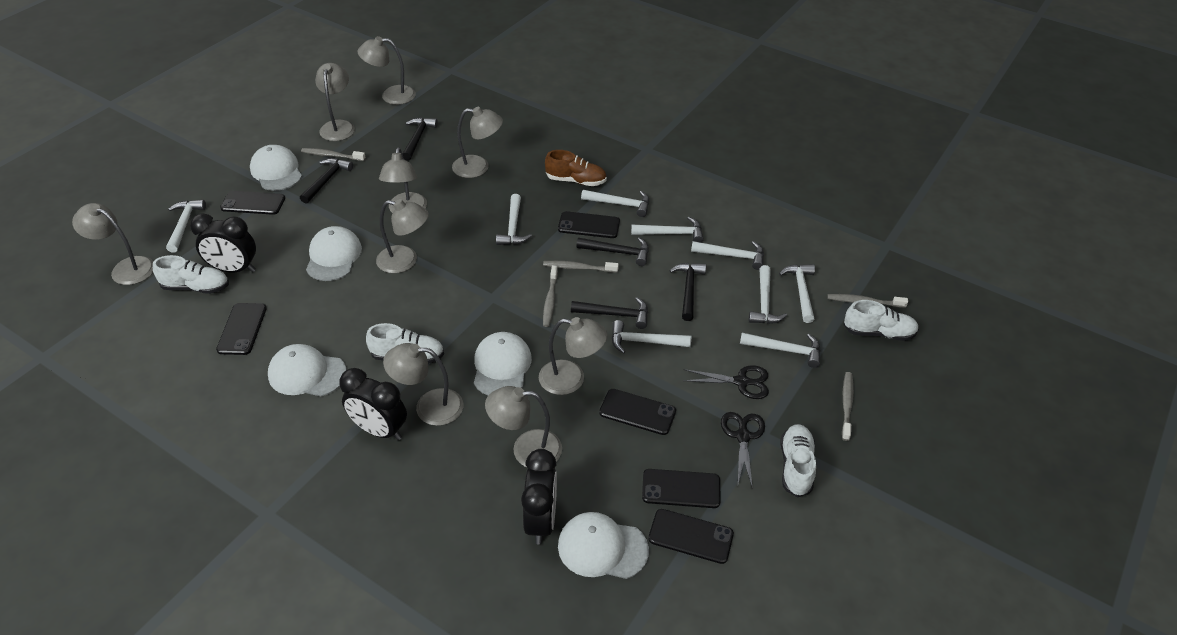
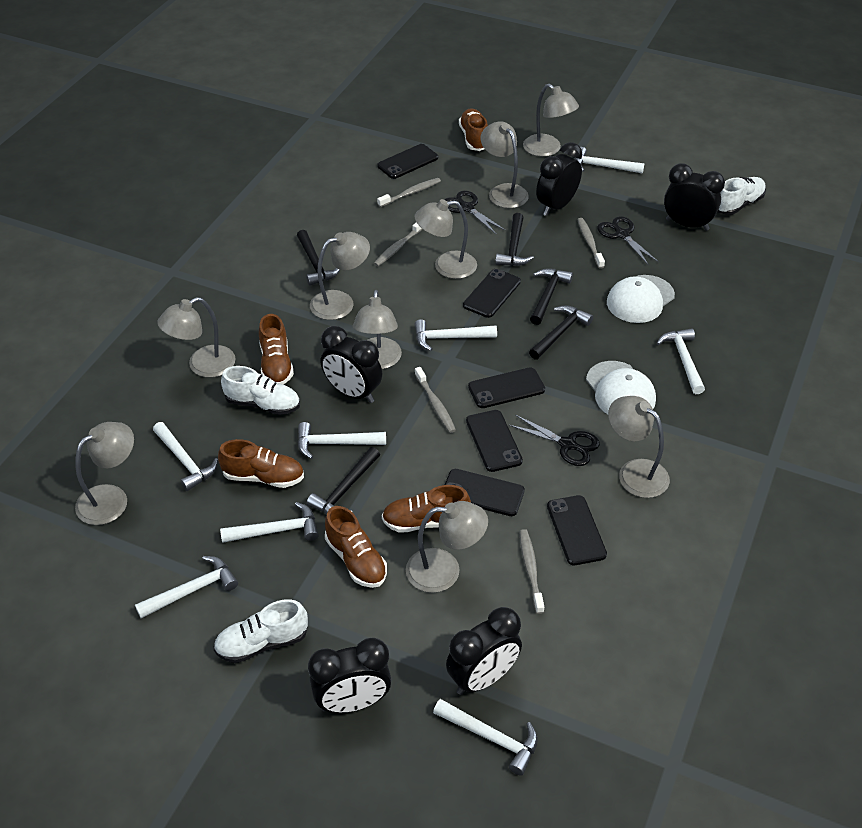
black clock: 3 -> 5
black scissors: 2 -> 3
brown shoe: 1 -> 5
white cap: 5 -> 2
white hammer: 9 -> 8
white shoe: 4 -> 3

